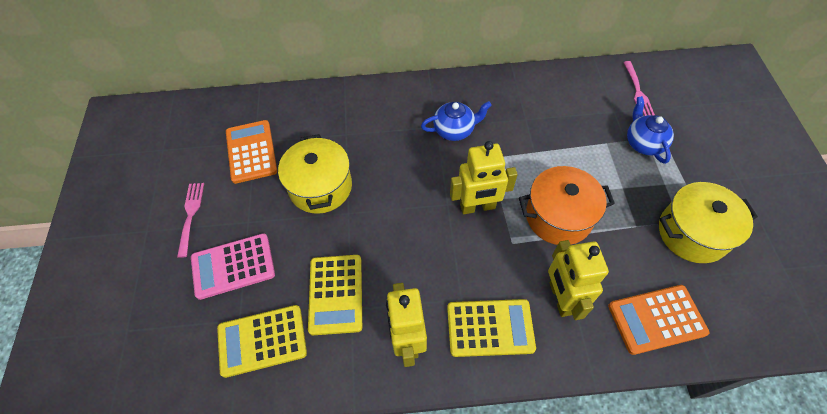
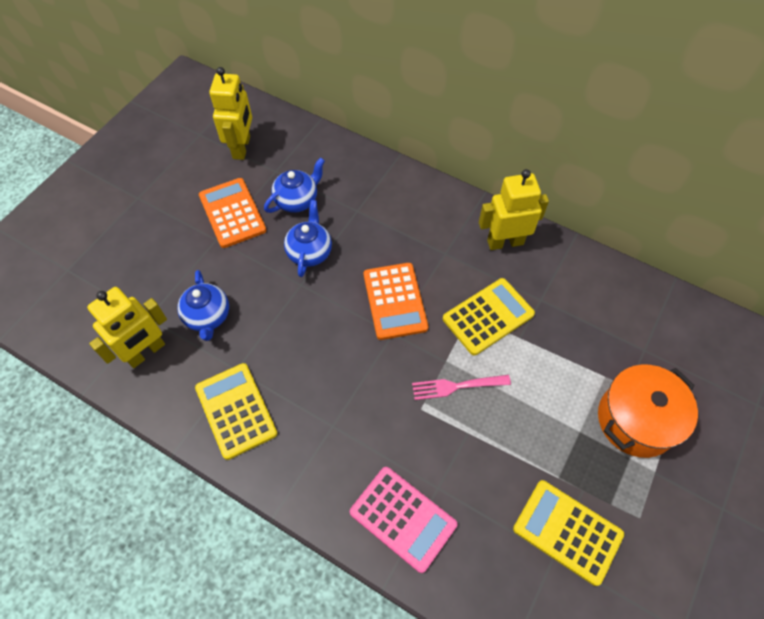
blue teapot: 2 -> 3
pink fork: 2 -> 1
yellow pot: 2 -> 0

